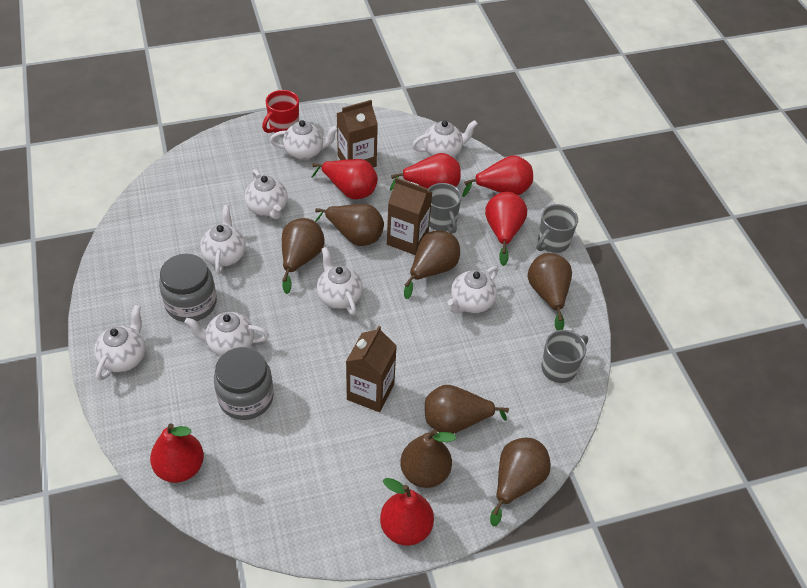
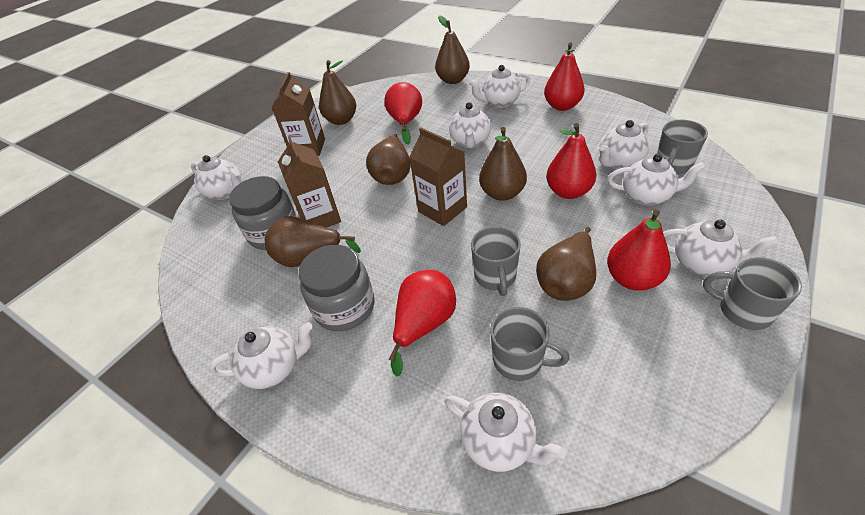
brown pear: 7 -> 6
grey mug: 3 -> 4
red mug: 1 -> 0
red pear: 6 -> 5

